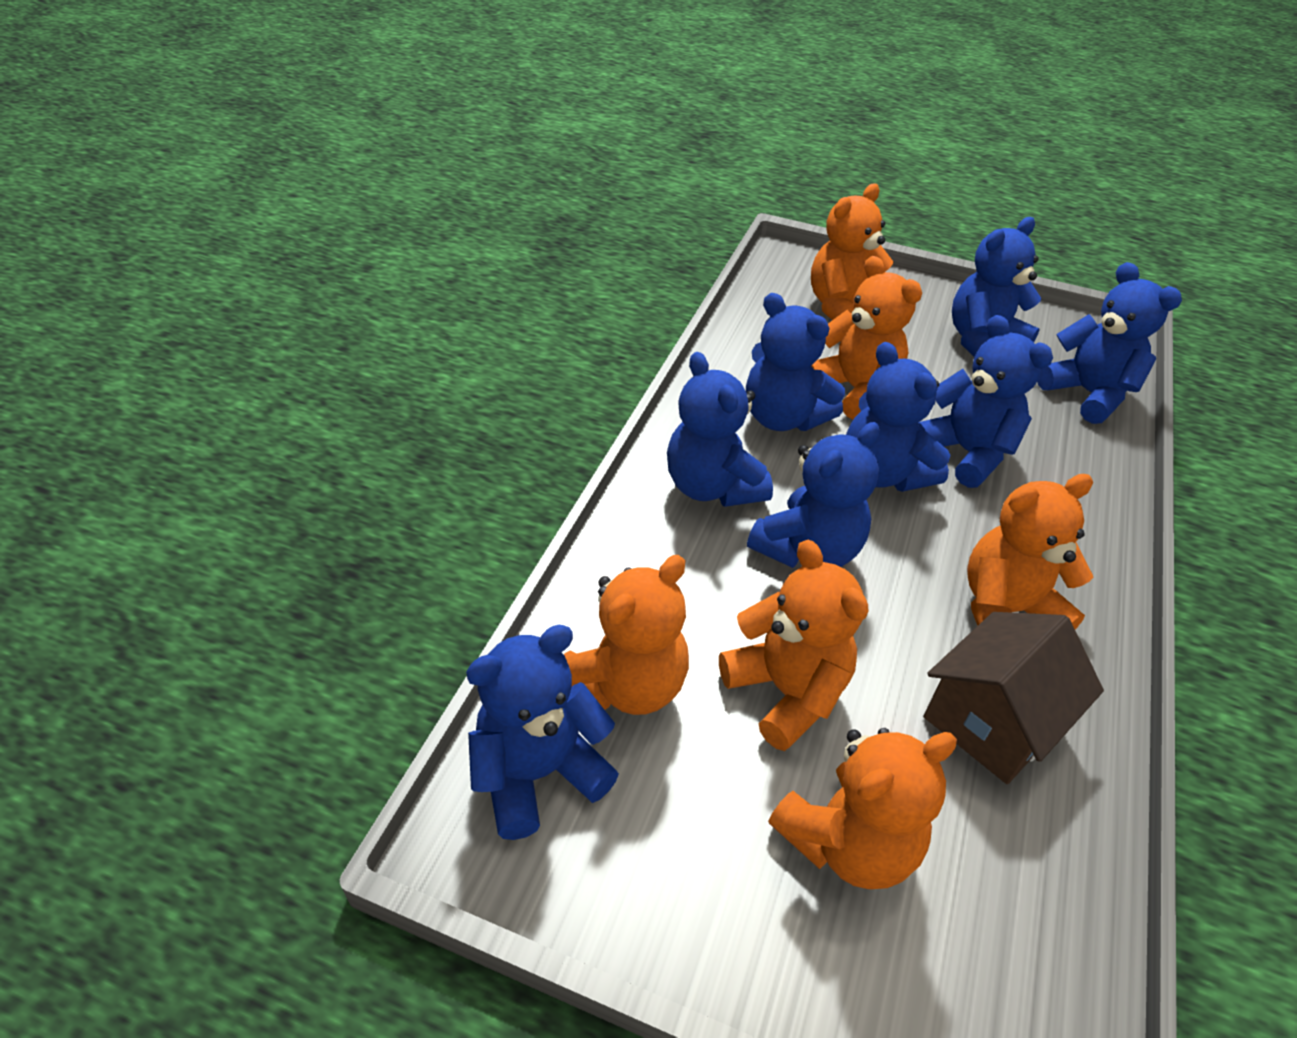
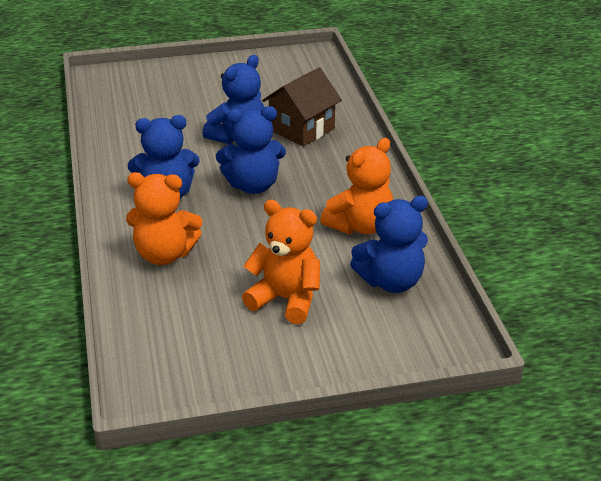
blue teddy bear: 8 -> 4
orange teddy bear: 6 -> 3

